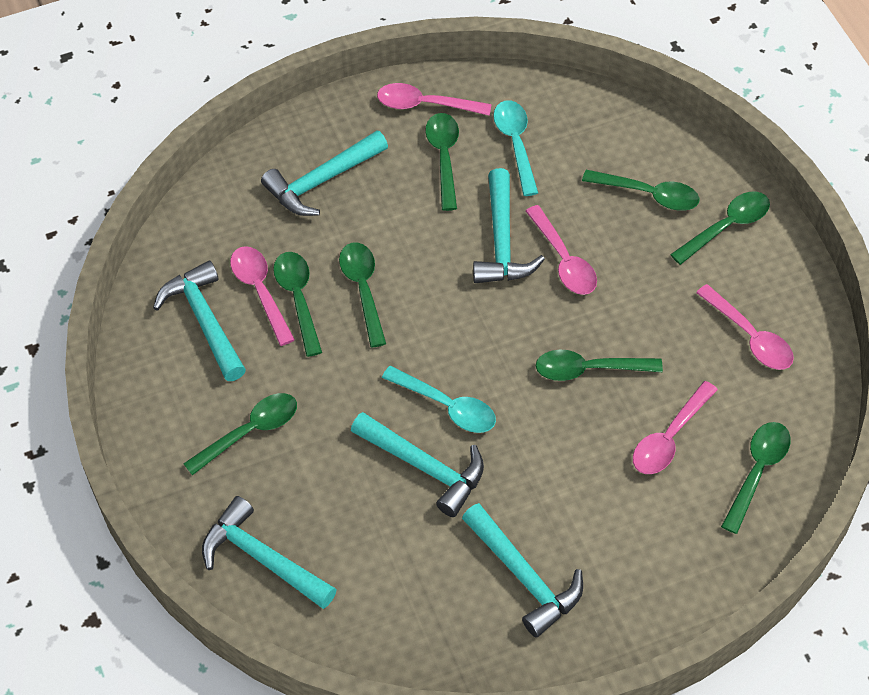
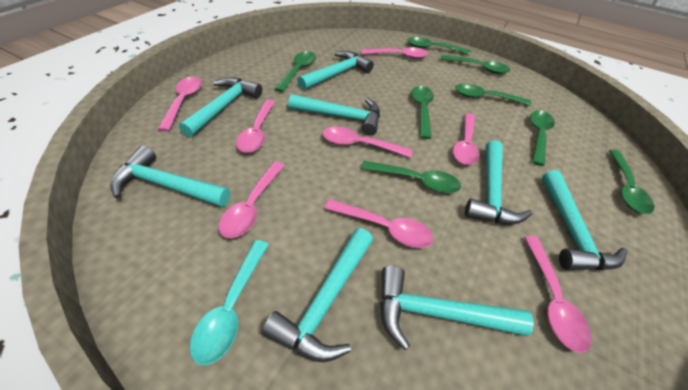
pink spoon: 5 -> 8
turquoise hammer: 6 -> 8
turquoise spoon: 2 -> 1

